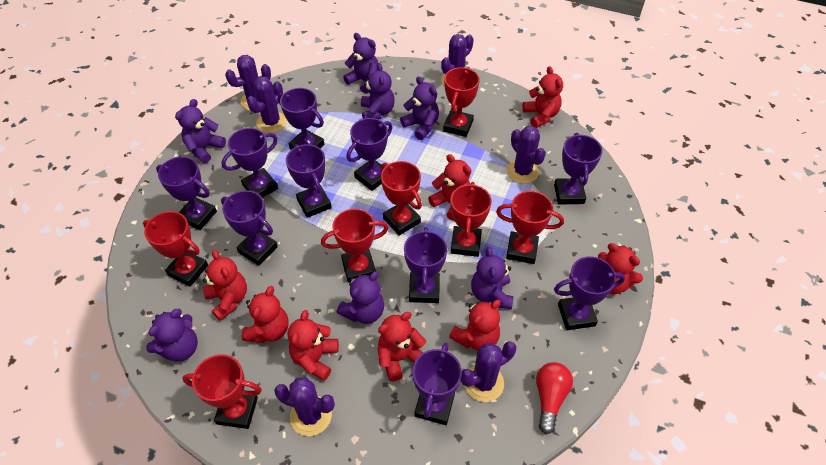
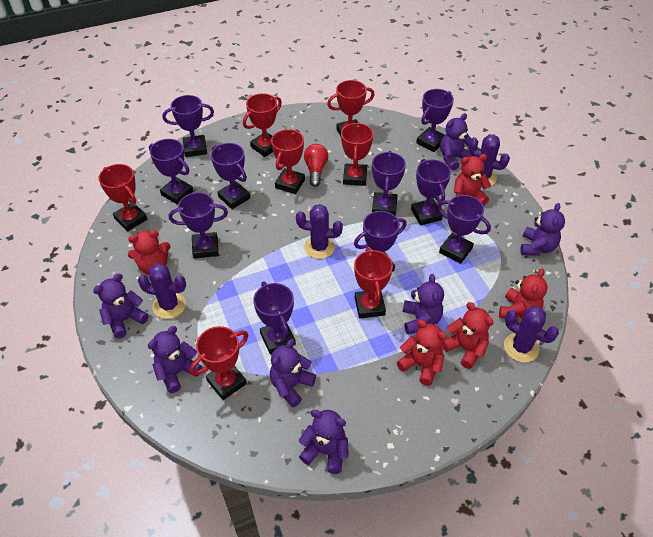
purple cactus: 6 -> 4
red teddy bear: 8 -> 5

